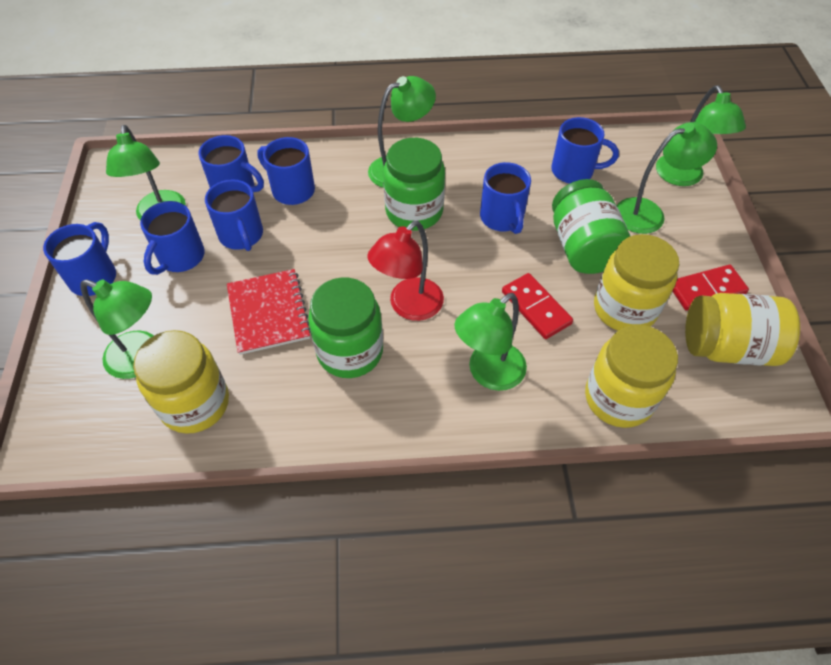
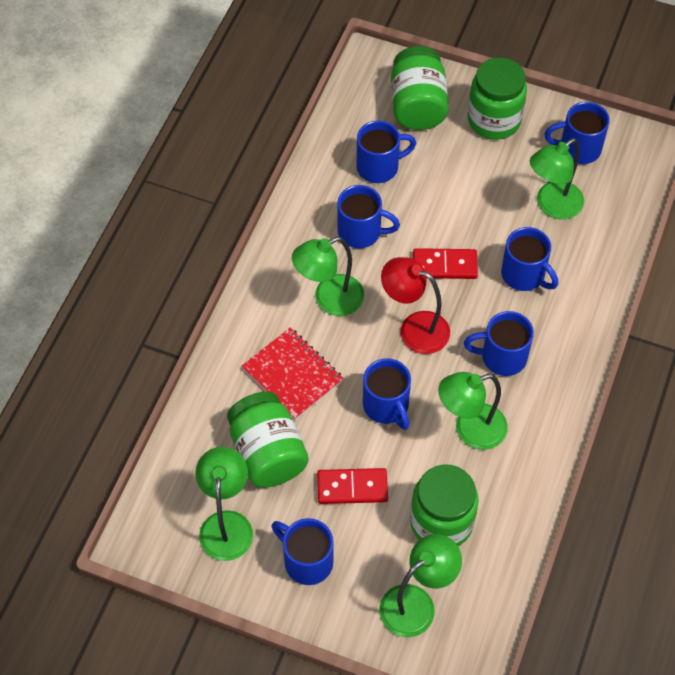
green jar: 3 -> 4
green lamp: 6 -> 5
yellow jar: 4 -> 0

